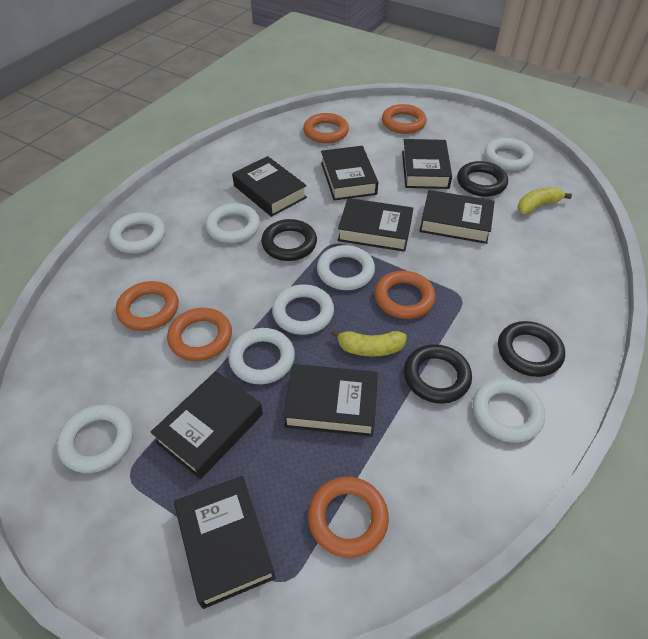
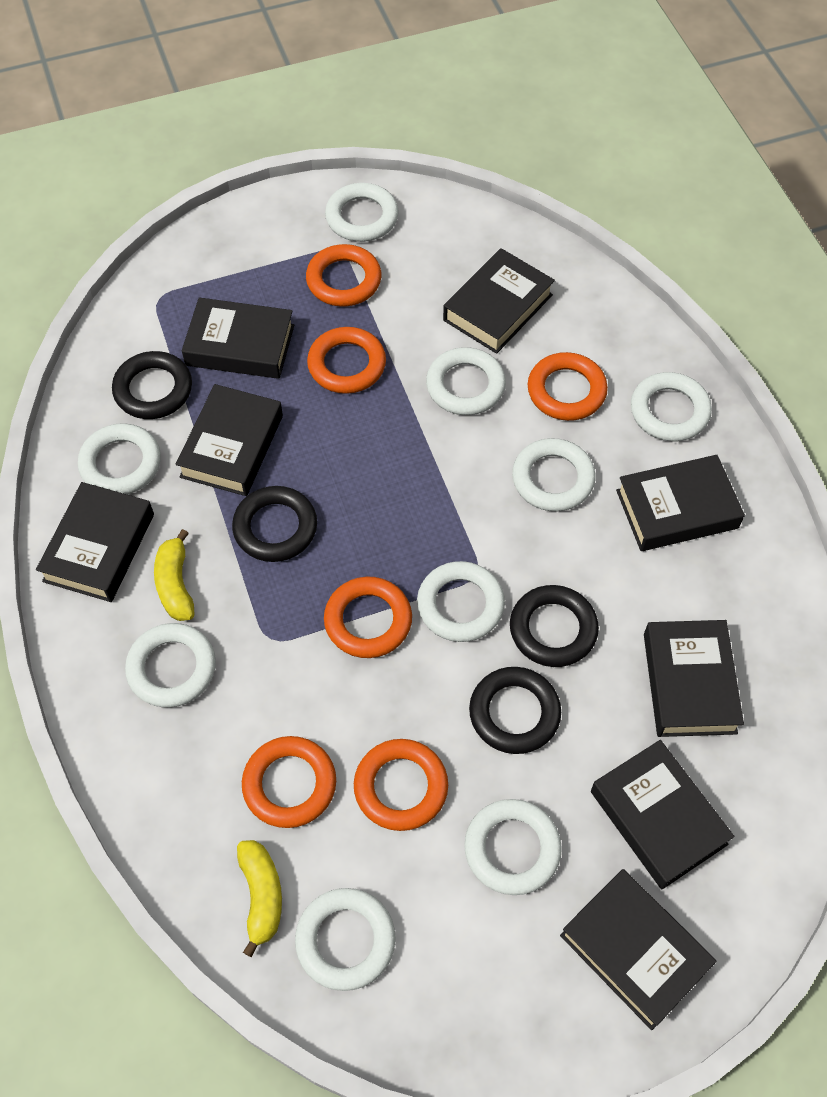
white ring: 8 -> 9

